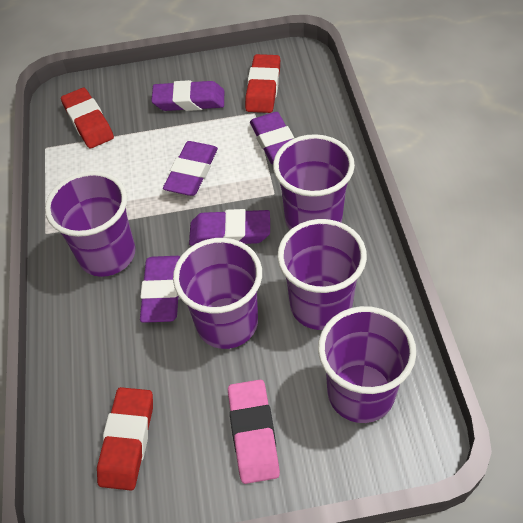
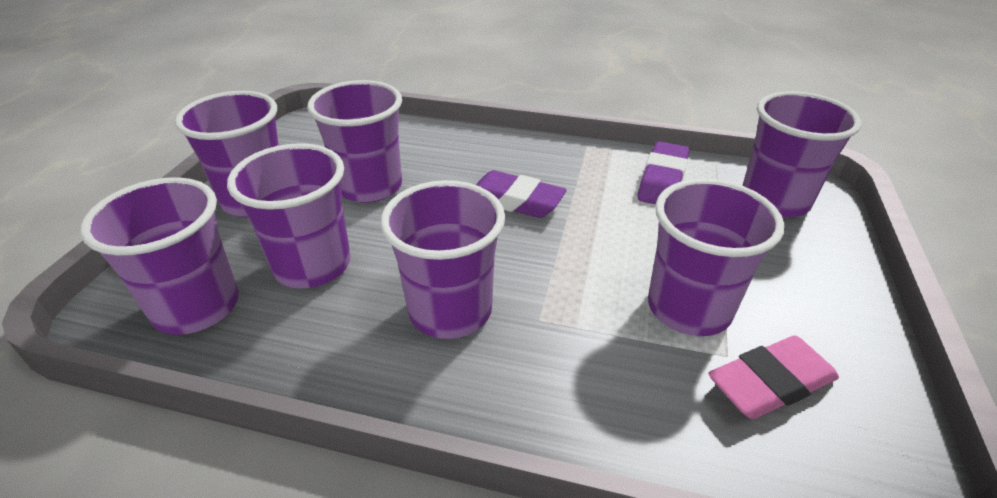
purple cup: 5 -> 7
purple eraser: 5 -> 2
red eraser: 3 -> 0

